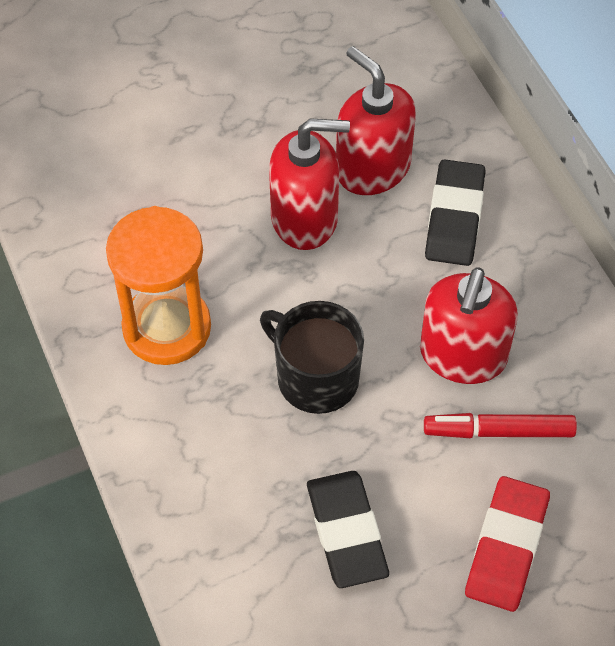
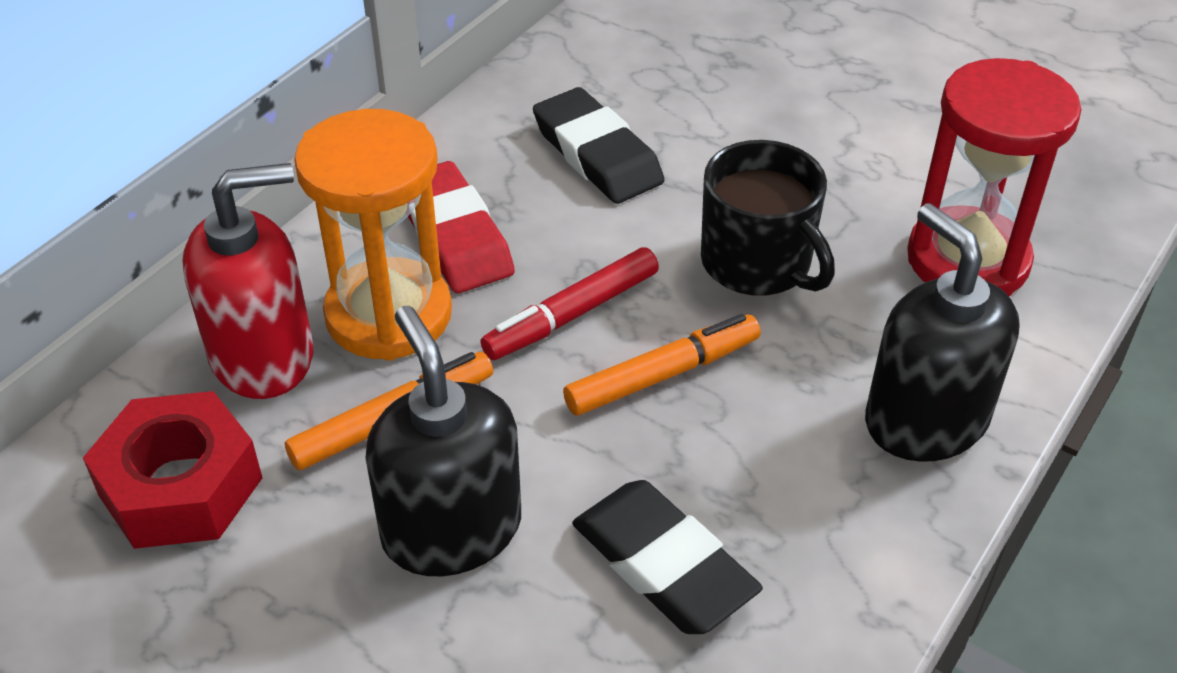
black soap dispenser: 0 -> 2
orange marker: 0 -> 2
red hourglass: 0 -> 1
red nut: 0 -> 1
red soap dispenser: 3 -> 1

